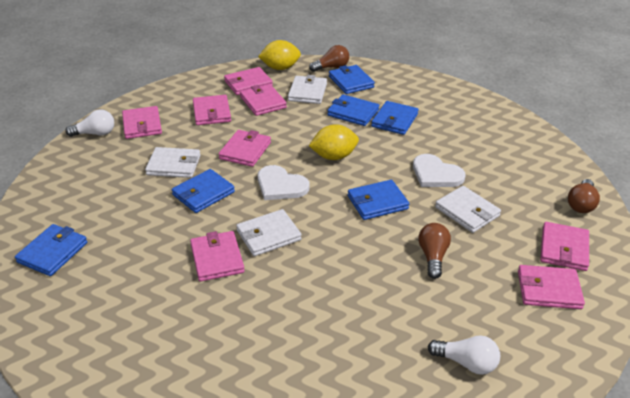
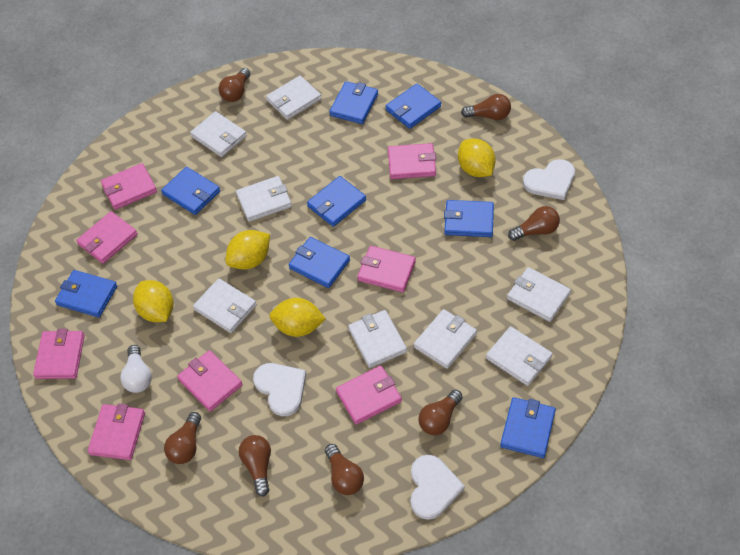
blue wallet: 6 -> 8
brown light bulb: 3 -> 7
white heart: 2 -> 3
white light bulb: 2 -> 1
white wallet: 4 -> 8
yellow lemon: 2 -> 4

